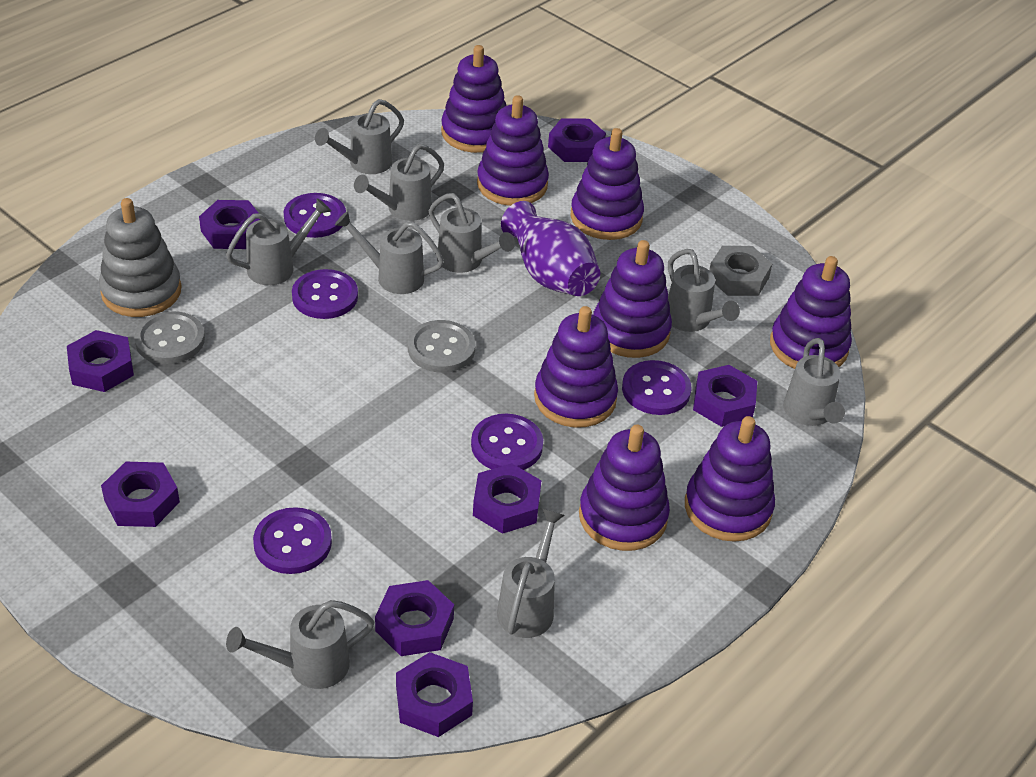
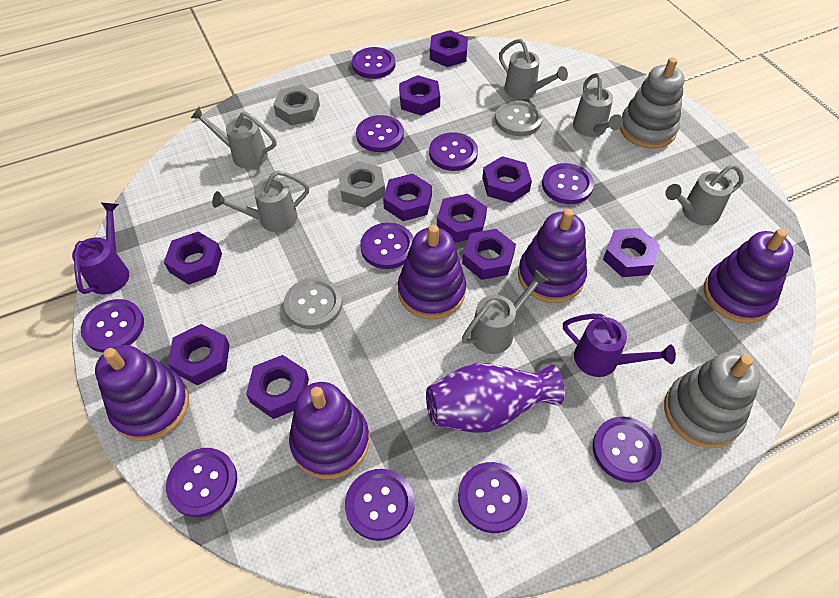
grey nut: 1 -> 2
grey stacking toy: 1 -> 2
grey watering can: 9 -> 6
purple button: 5 -> 10
purple nut: 8 -> 10
purple stacking toy: 8 -> 5
purple watering can: 0 -> 2

